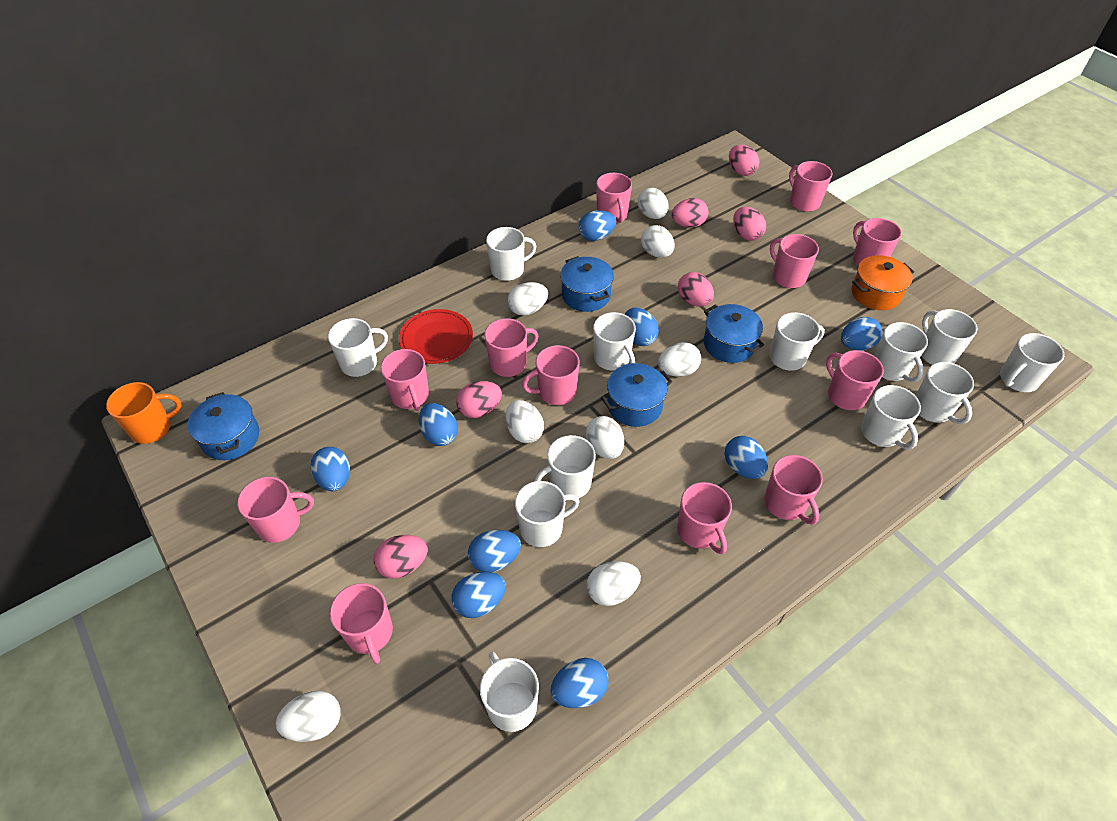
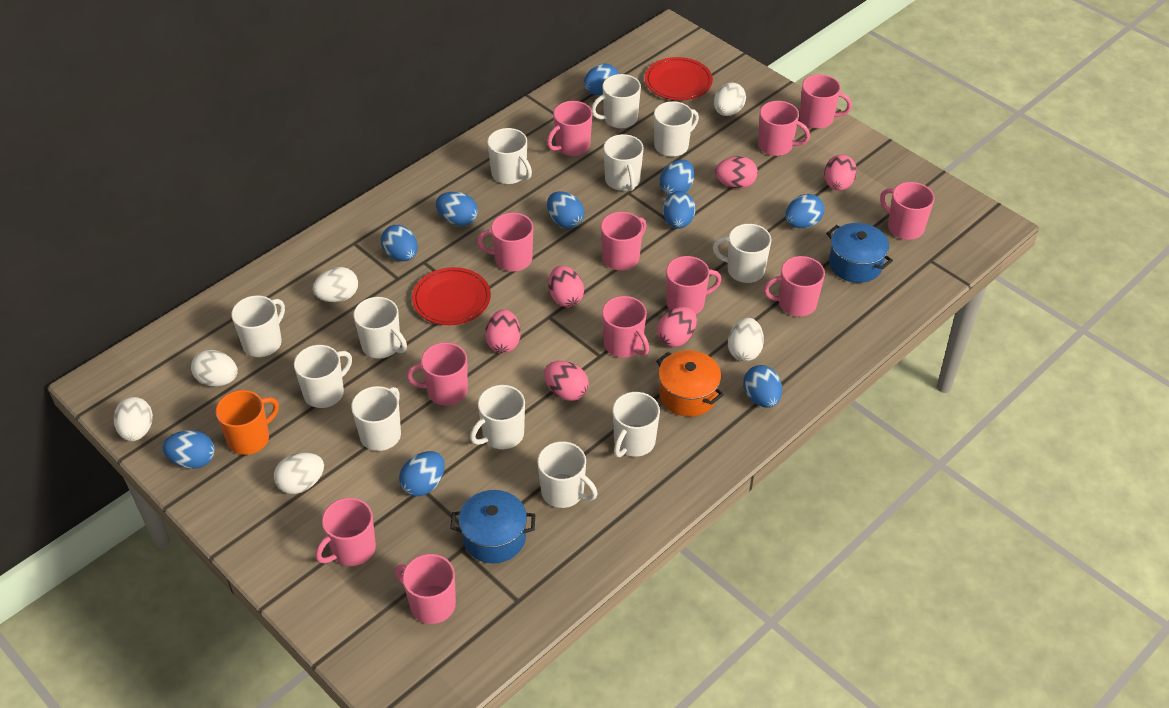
blue egg: 9 -> 10
blue pot: 4 -> 2
red plate: 1 -> 2
white egg: 8 -> 6

